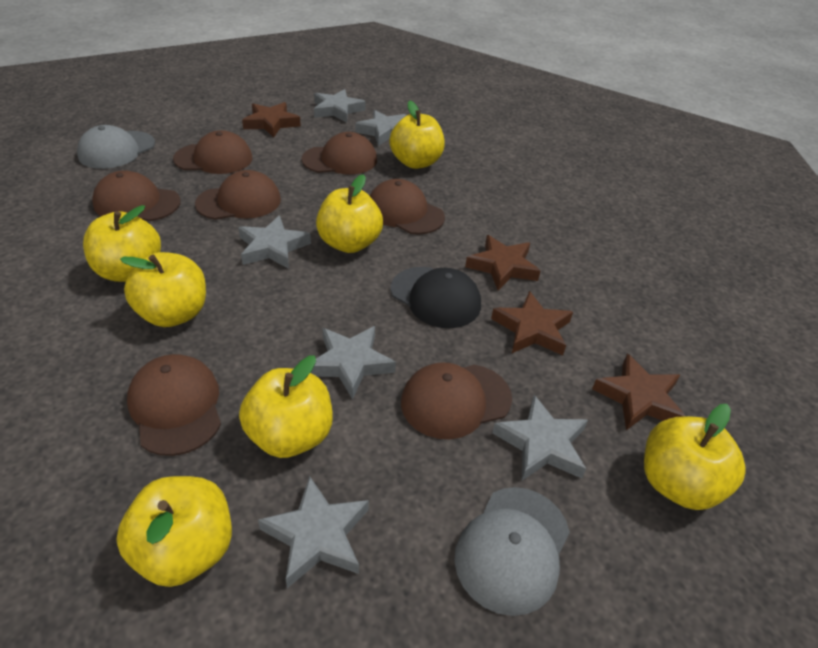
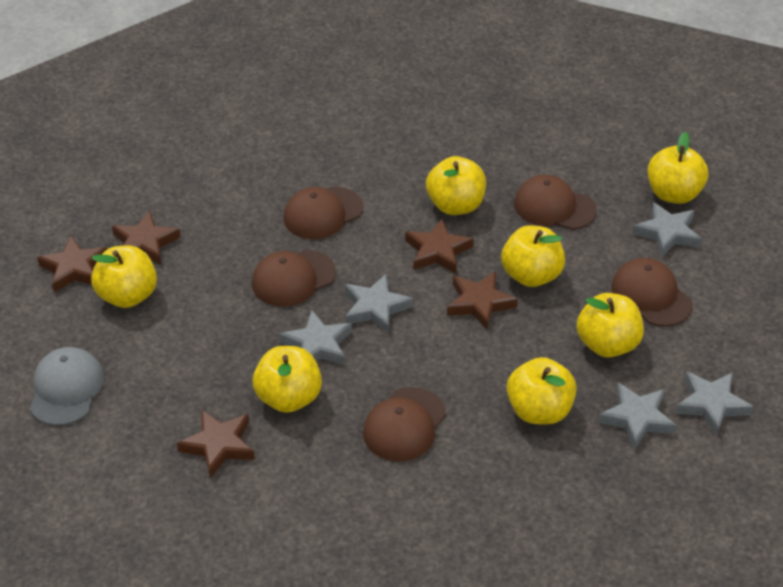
black cap: 1 -> 0
brown cap: 7 -> 5
brown star: 4 -> 5
grey cap: 2 -> 1
grey star: 6 -> 5

